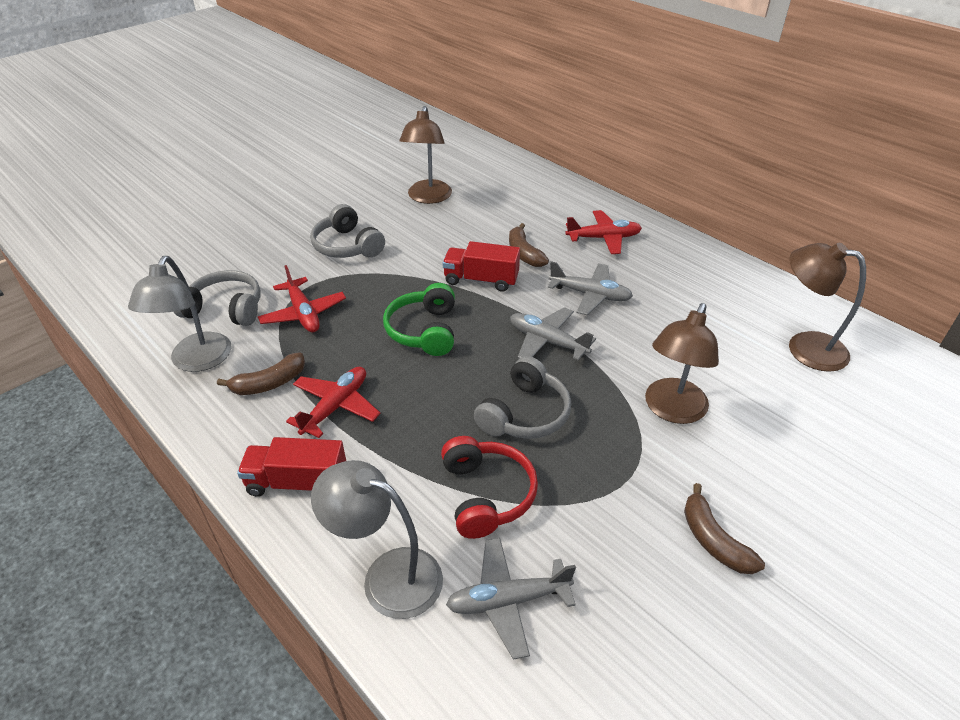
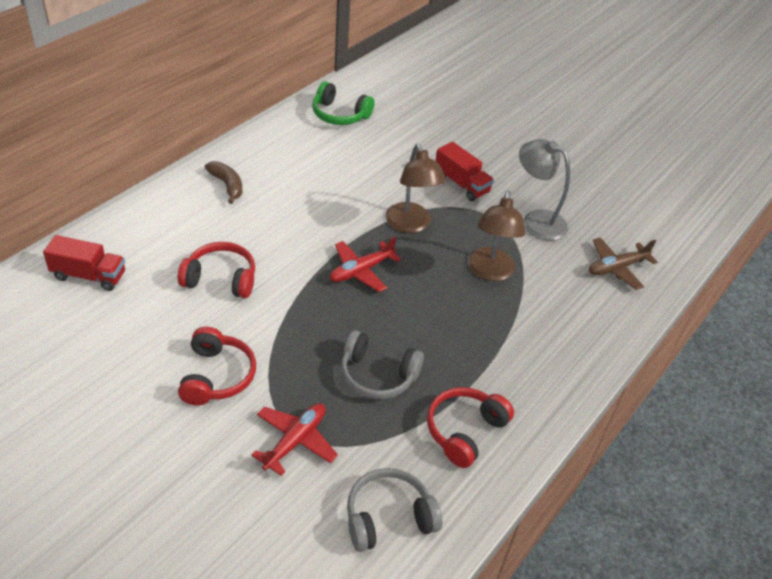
brown banana: 3 -> 1
brown lamp: 3 -> 2
brown plane: 0 -> 1
grey headphones: 3 -> 2
grey lamp: 2 -> 1
grey plane: 3 -> 0
red headphones: 1 -> 3
red plane: 3 -> 2

